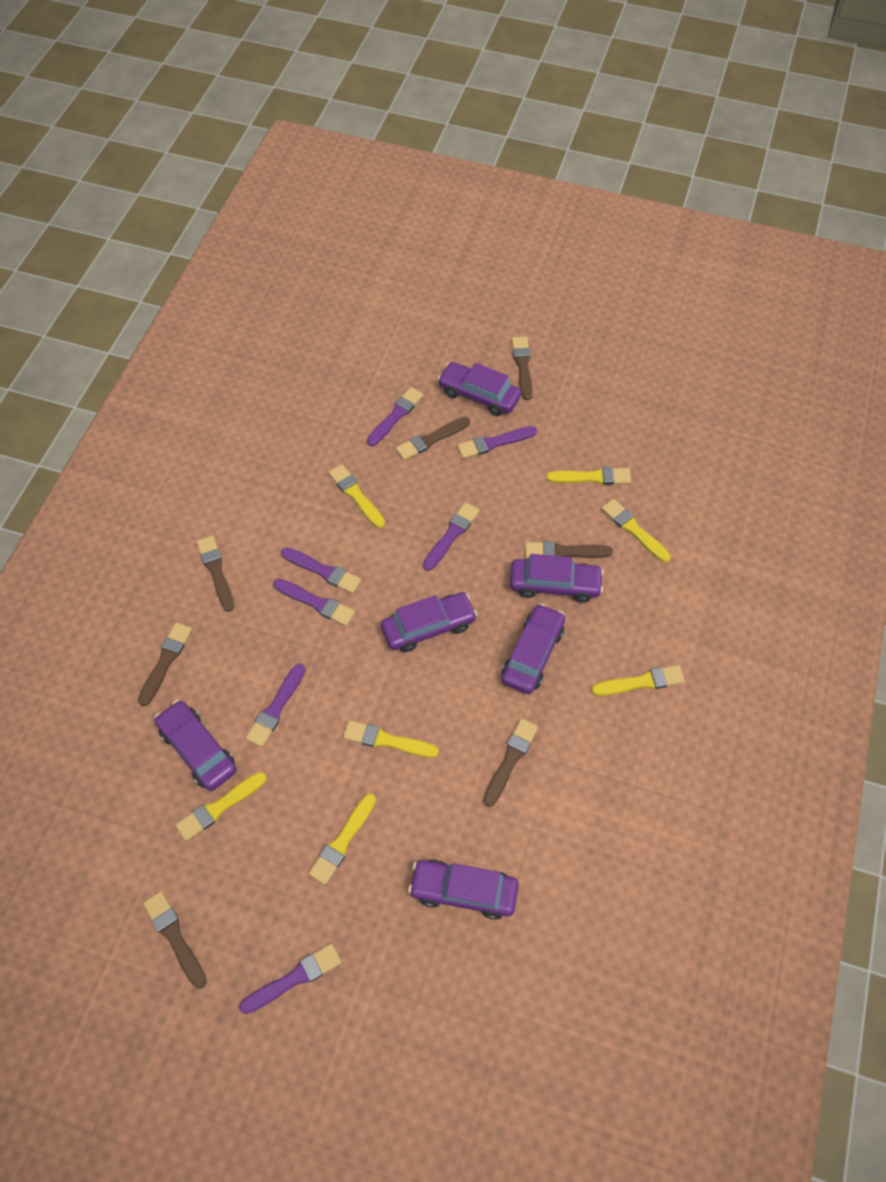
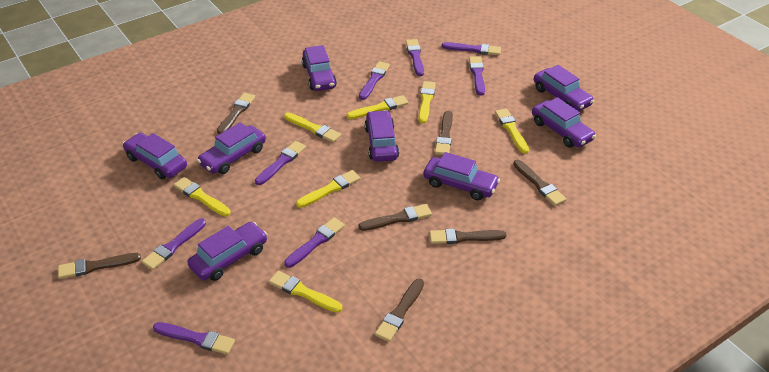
purple brush: 7 -> 8
purple car: 6 -> 8

